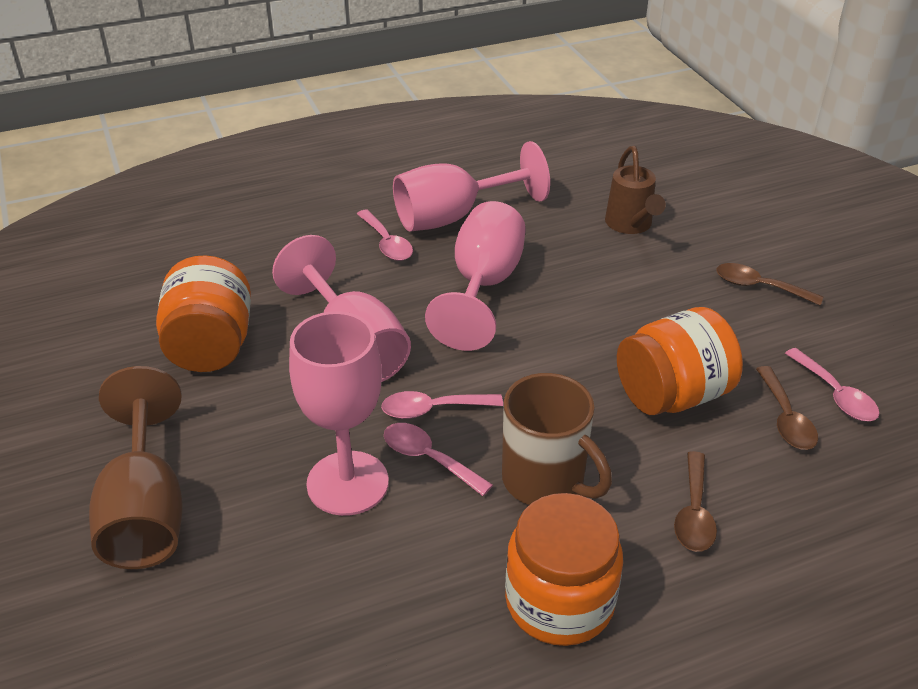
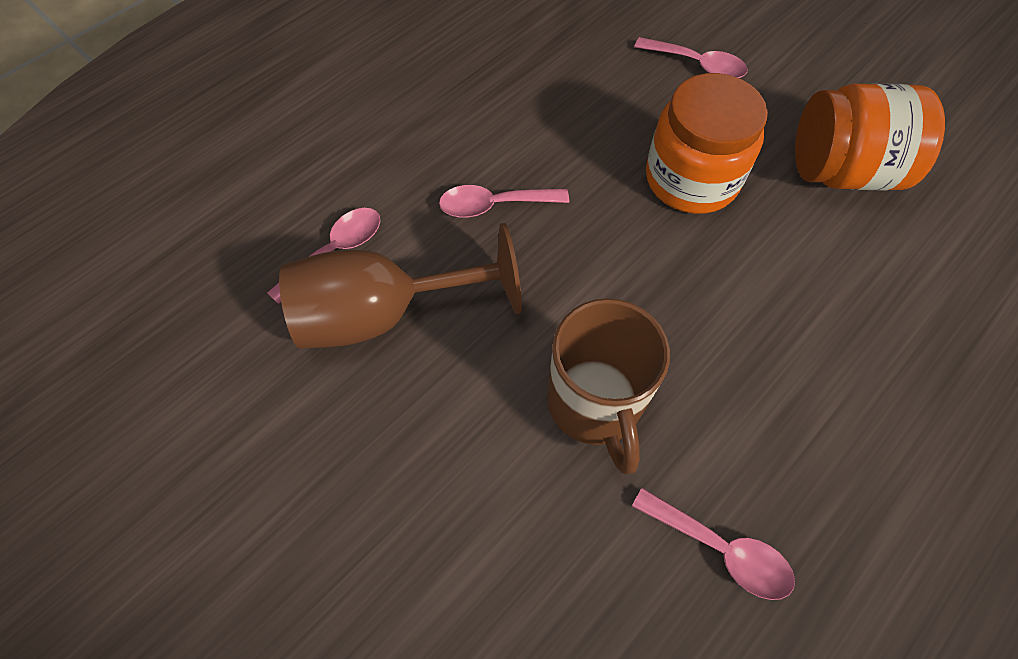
brown spoon: 3 -> 0
brown watering can: 1 -> 0
orange jar: 3 -> 2
pink goblet: 4 -> 0

